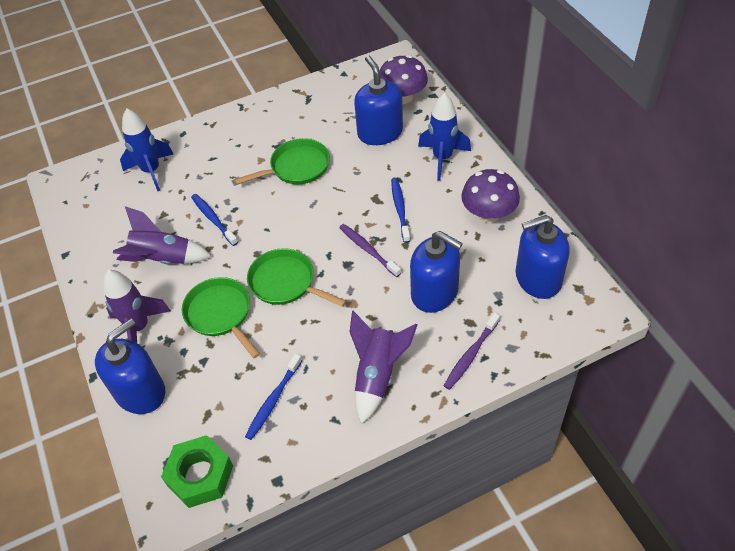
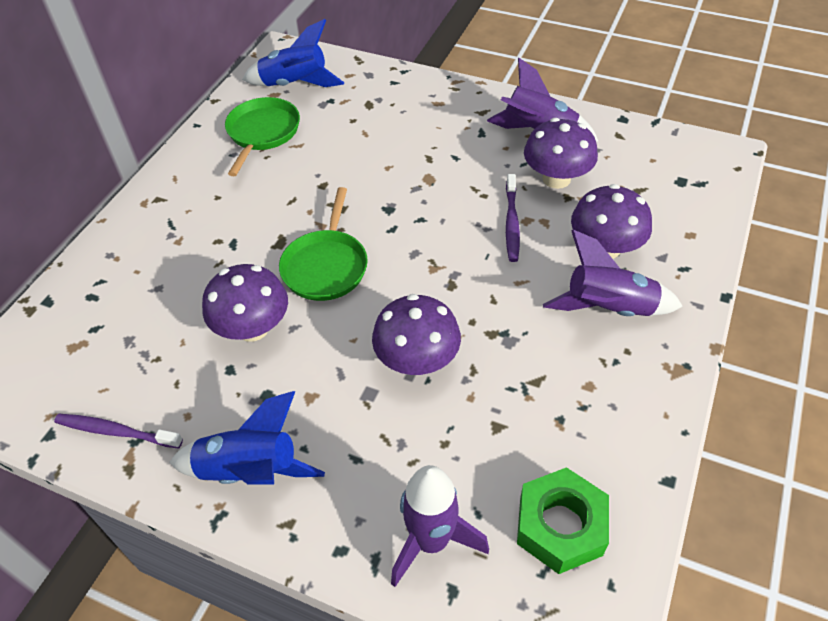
blue soap dispenser: 4 -> 0
blue toothbrush: 3 -> 0
green pan: 3 -> 2
purple mushroom: 2 -> 4

